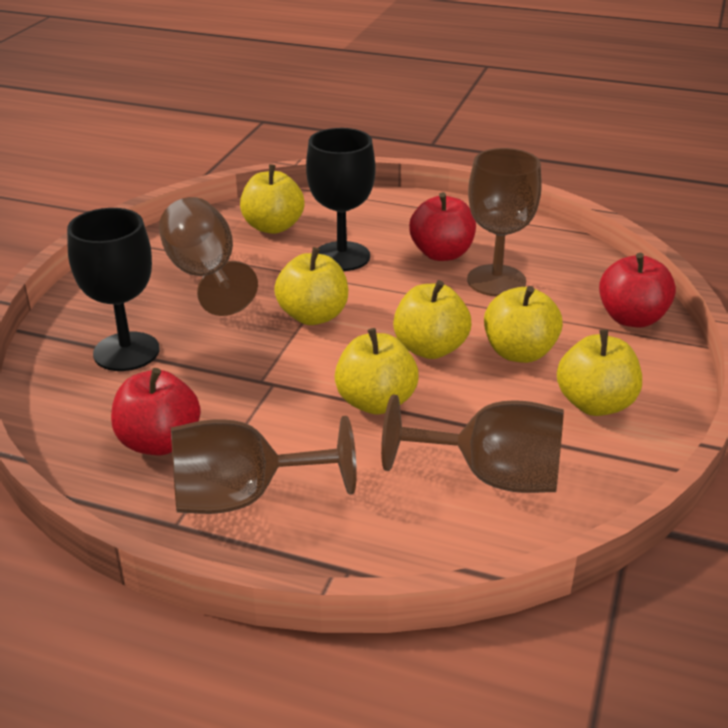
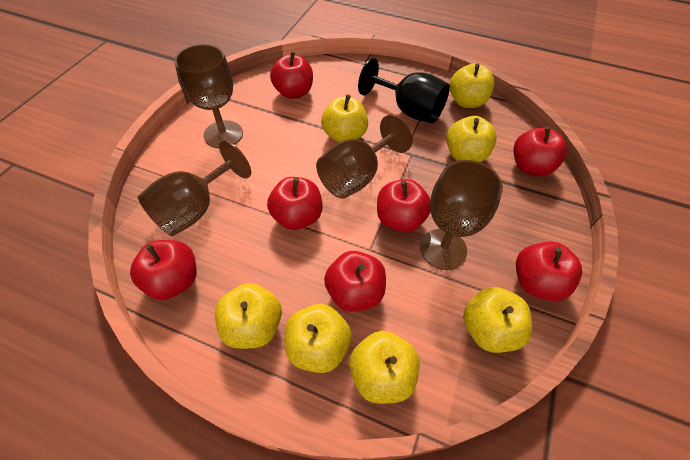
black goblet: 2 -> 1
red apple: 3 -> 7
yellow apple: 6 -> 7

